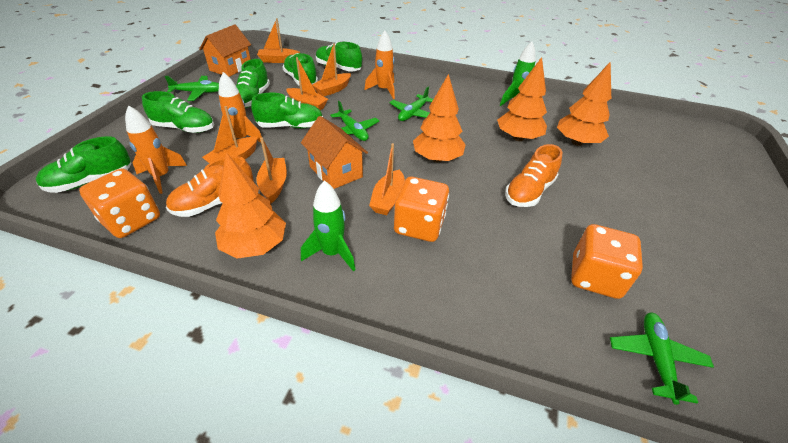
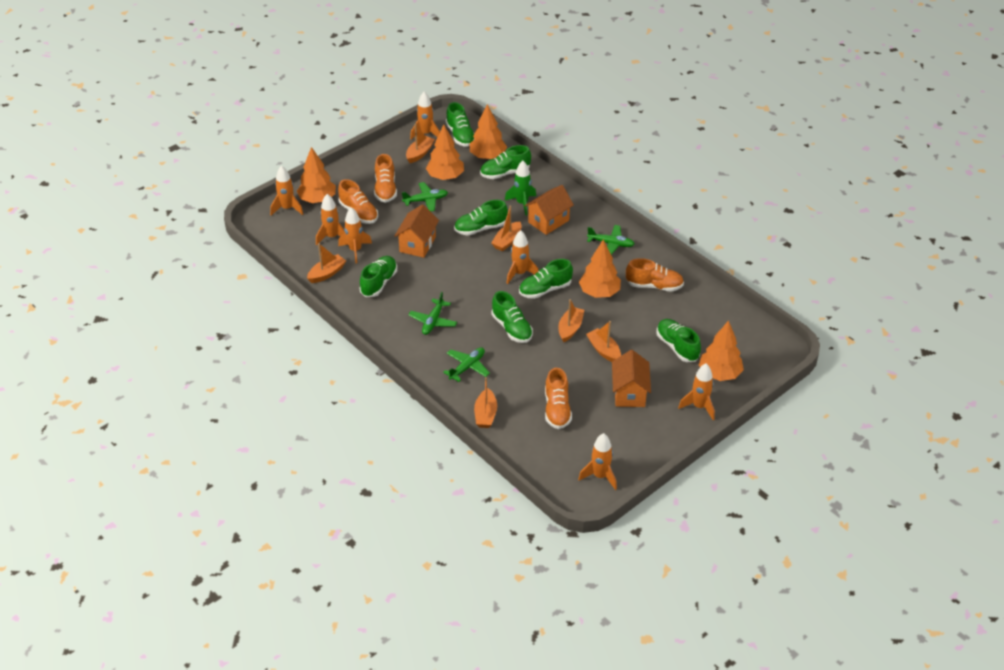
green rocket: 2 -> 1
green shoe: 6 -> 7
orange dice: 3 -> 0
orange house: 2 -> 3
orange rocket: 3 -> 7
orange shoe: 2 -> 4
orange tree: 4 -> 5

